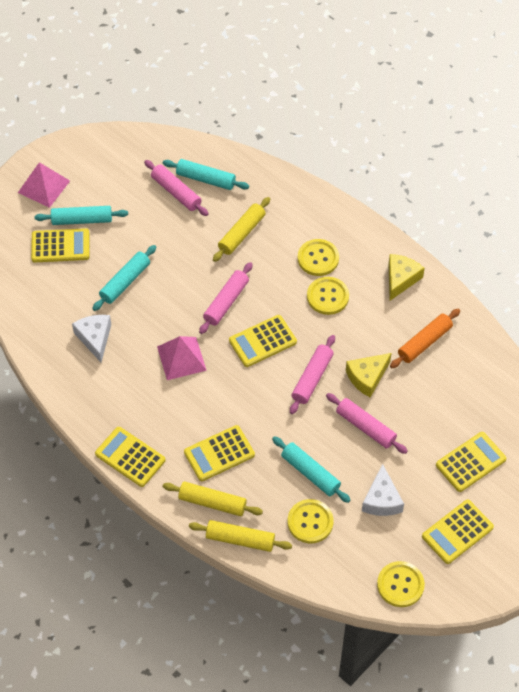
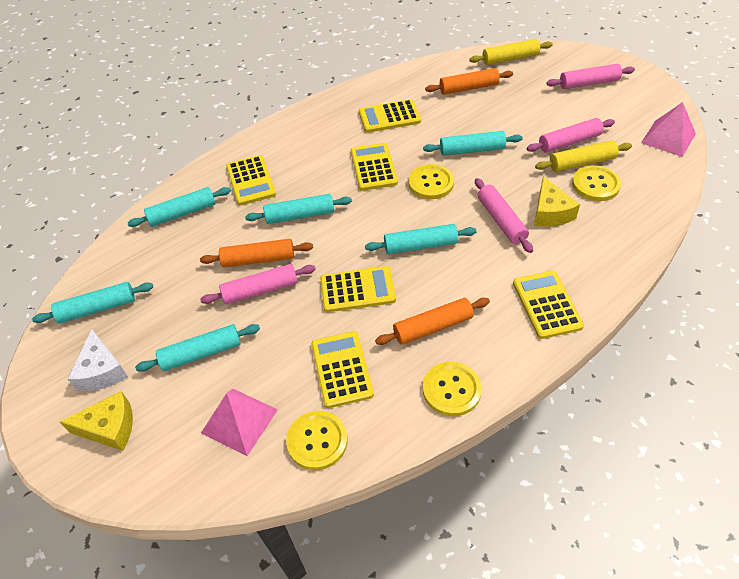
orange rolling pin: 1 -> 3
turquoise rolling pin: 4 -> 6
white cheese: 2 -> 1
yellow rolling pin: 3 -> 2

